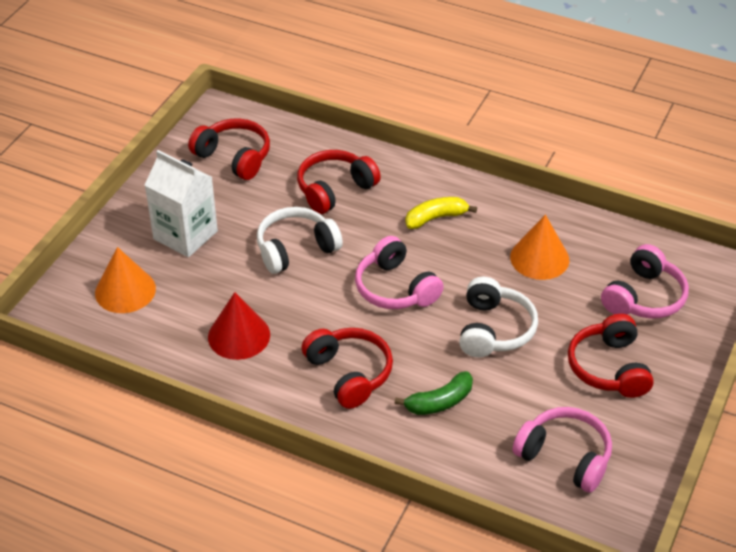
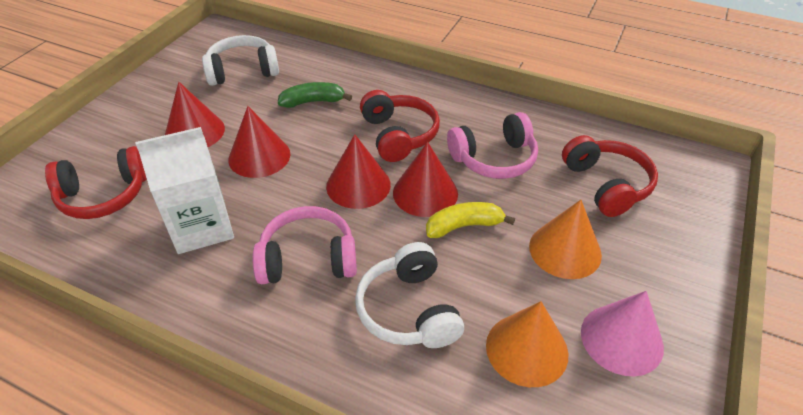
pink cone: 0 -> 1
pink headphones: 3 -> 2
red cone: 1 -> 4
red headphones: 4 -> 3

